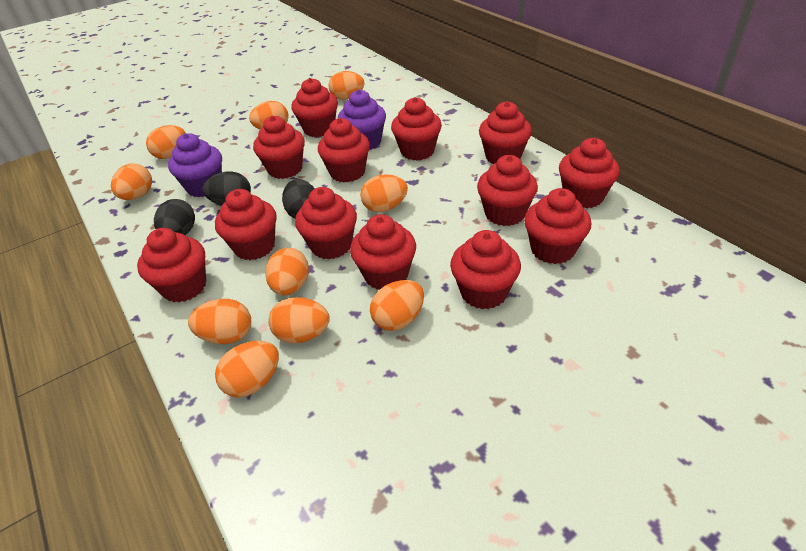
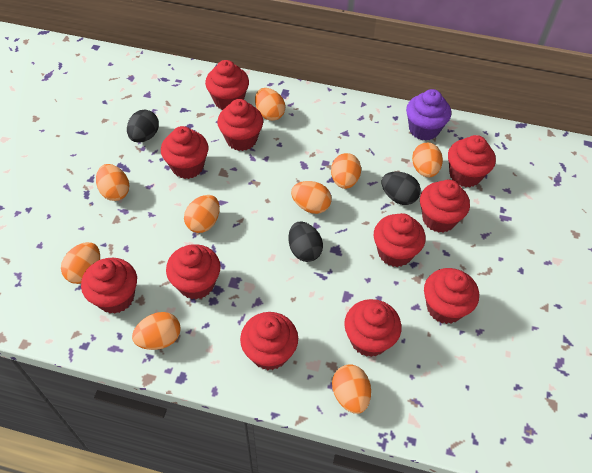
orange egg: 10 -> 9
purple cupcake: 2 -> 1
red cupcake: 13 -> 11

